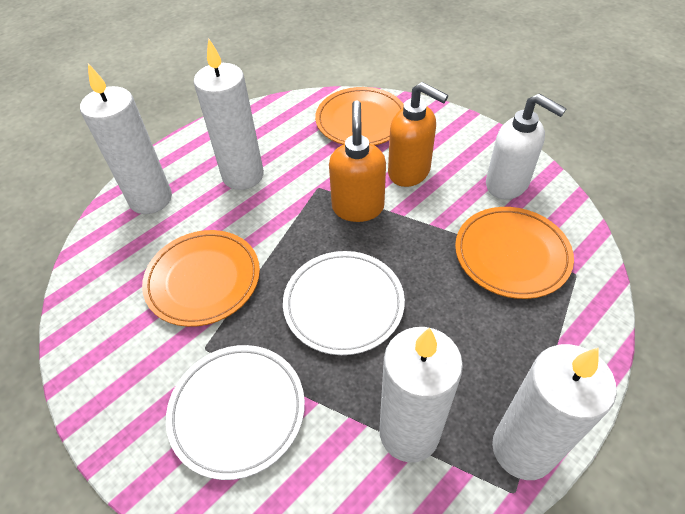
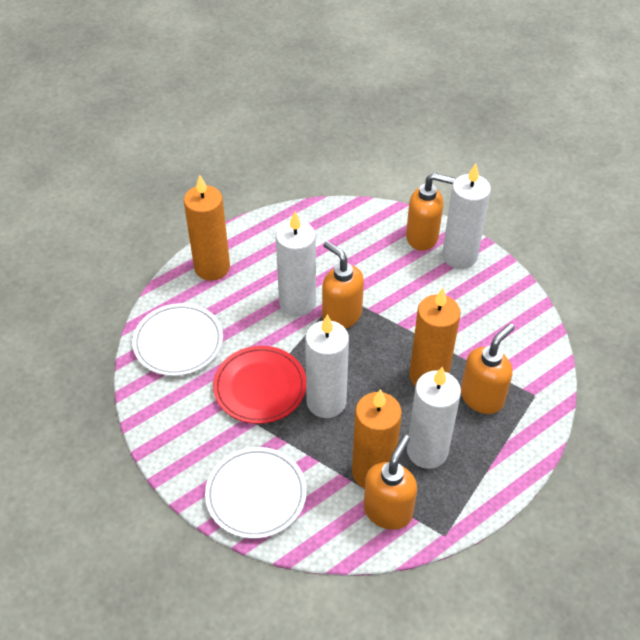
orange candle: 0 -> 3
orange plate: 3 -> 0
orange soap dispenser: 2 -> 4
red plate: 0 -> 1
white soap dispenser: 1 -> 0

